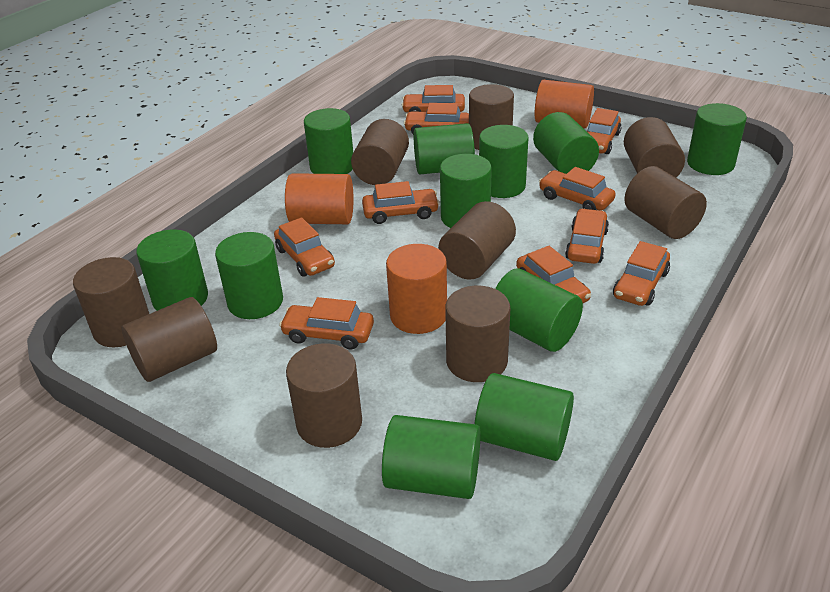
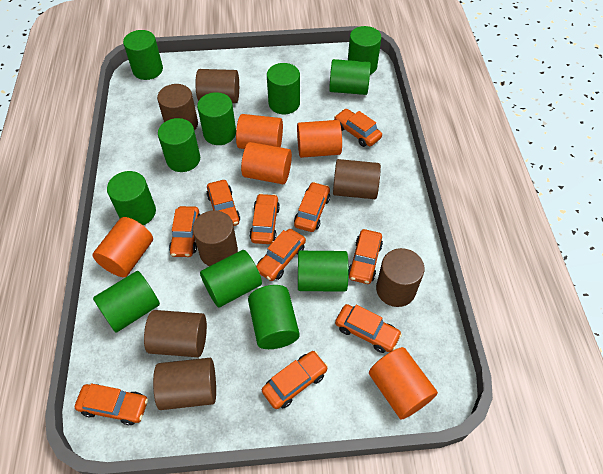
brown cylinder: 9 -> 7
orange cylinder: 3 -> 5

